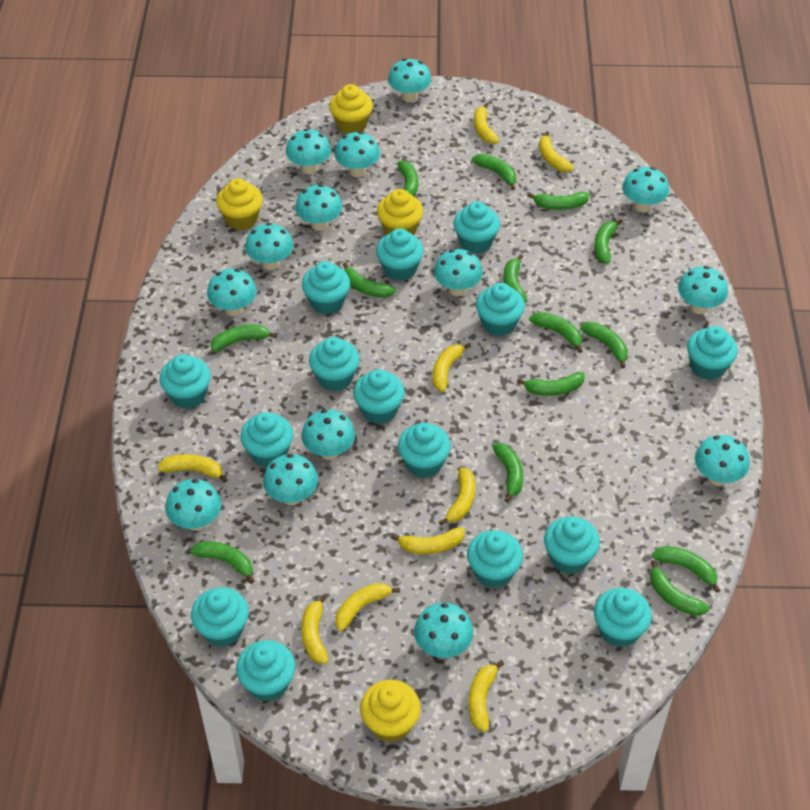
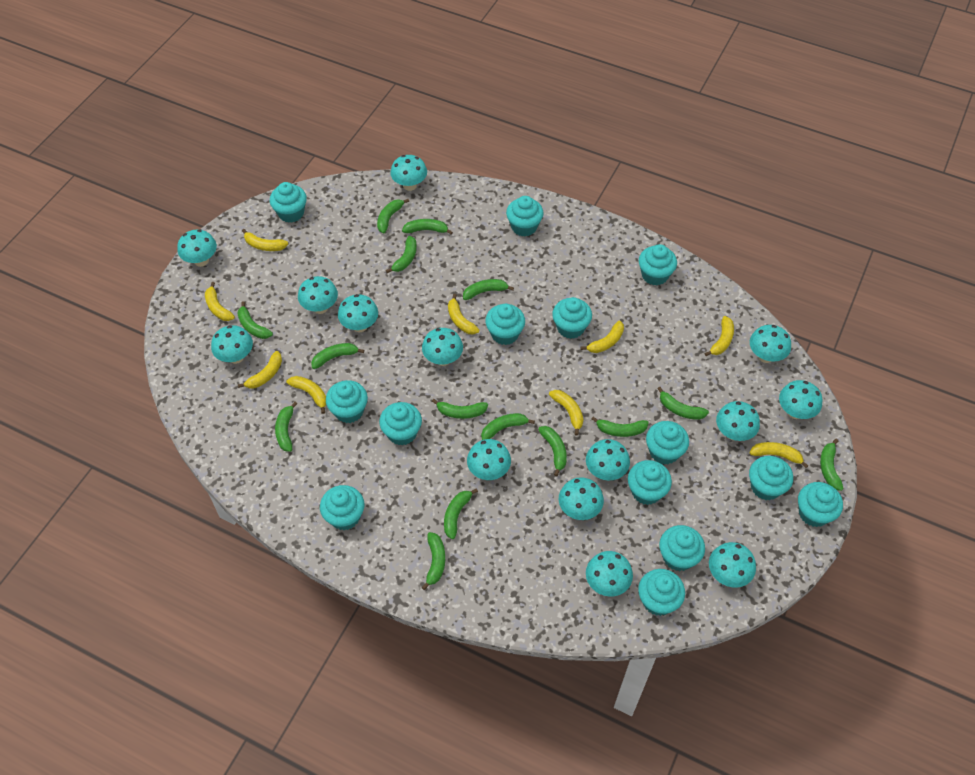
green banana: 14 -> 15
turquoise cupcake: 15 -> 14
yellow cupcake: 4 -> 0

